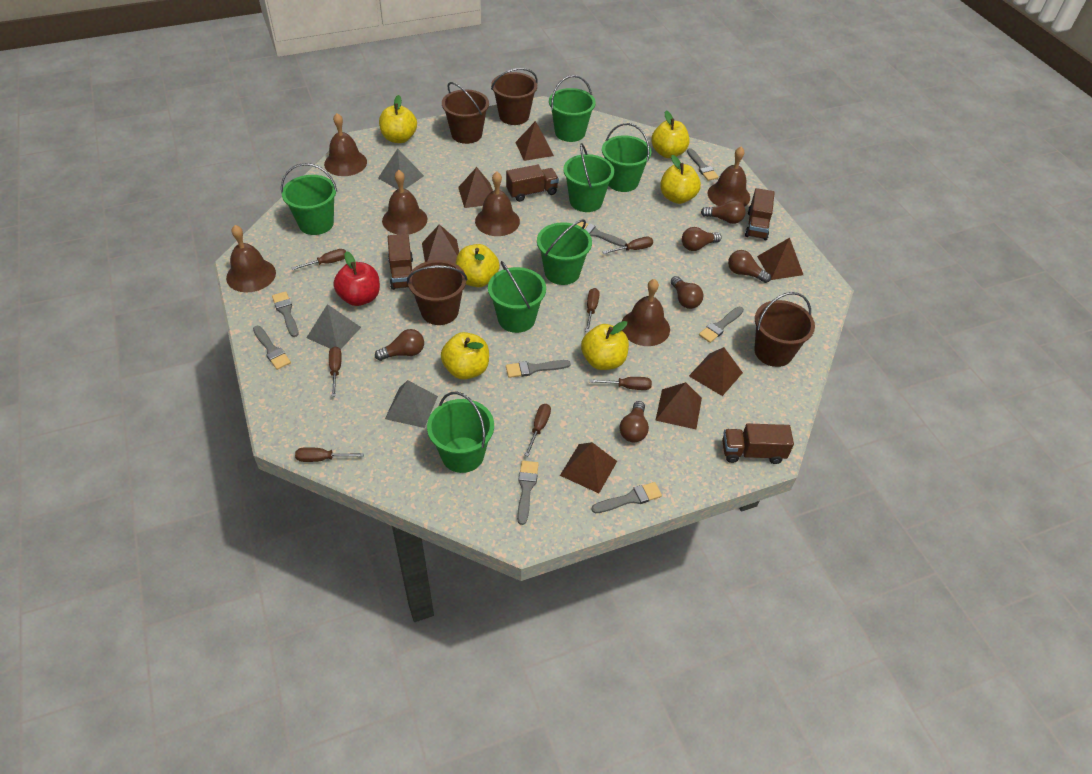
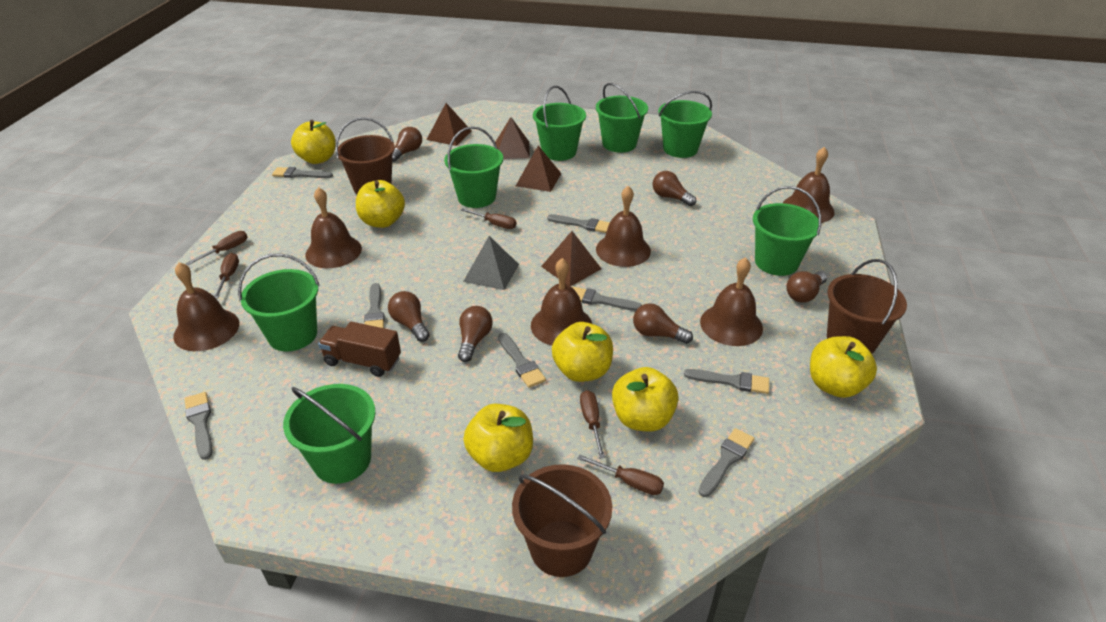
brown bucket: 4 -> 3
brown pyramid: 7 -> 4
brown screwdriver: 7 -> 5
brown truck: 4 -> 1
grey pyramid: 3 -> 1
red apple: 1 -> 0

